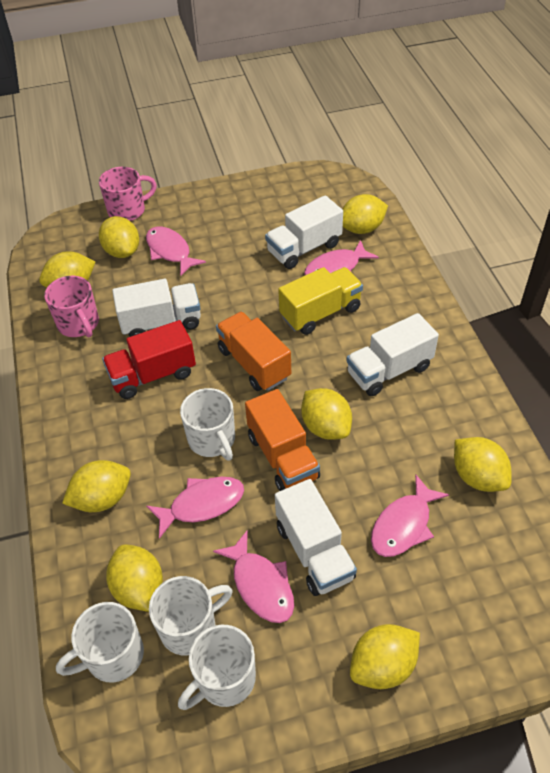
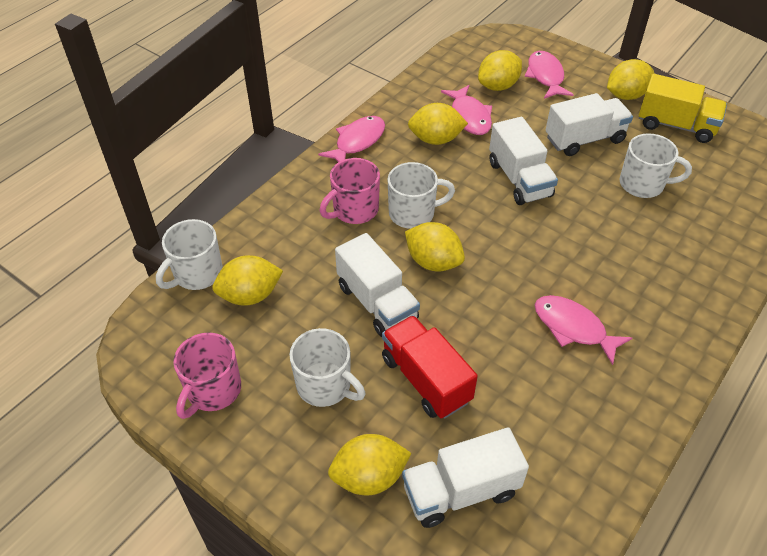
orange truck: 2 -> 0
pink fish: 5 -> 4
yellow lemon: 8 -> 6

